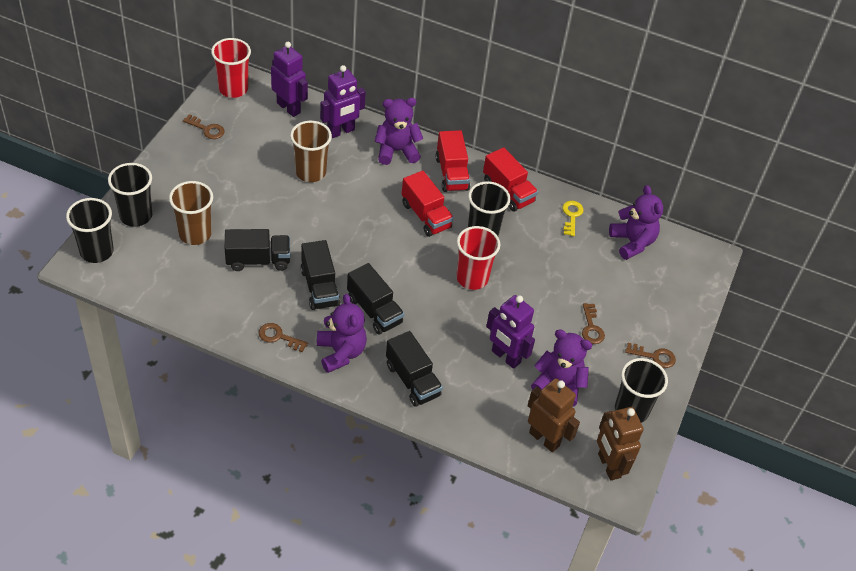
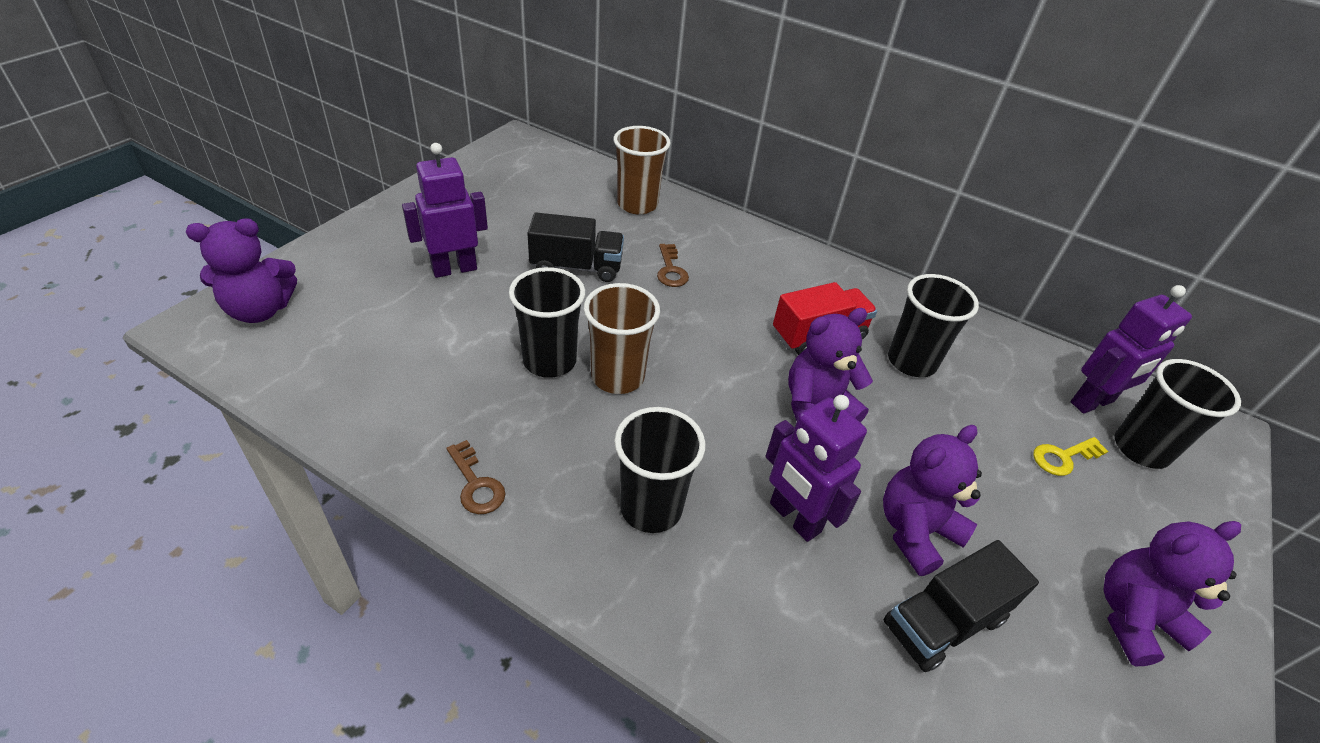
black truck: 4 -> 2
brown key: 4 -> 2
brown robot: 2 -> 0
red cup: 2 -> 0
red truck: 3 -> 1

